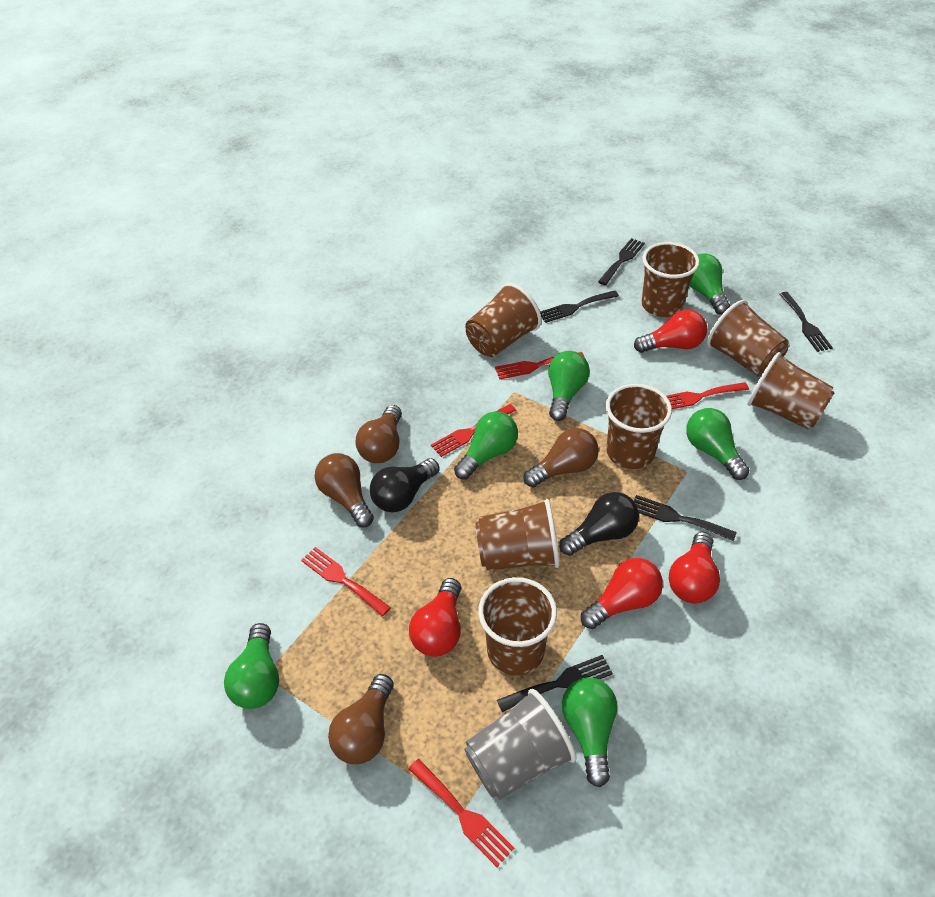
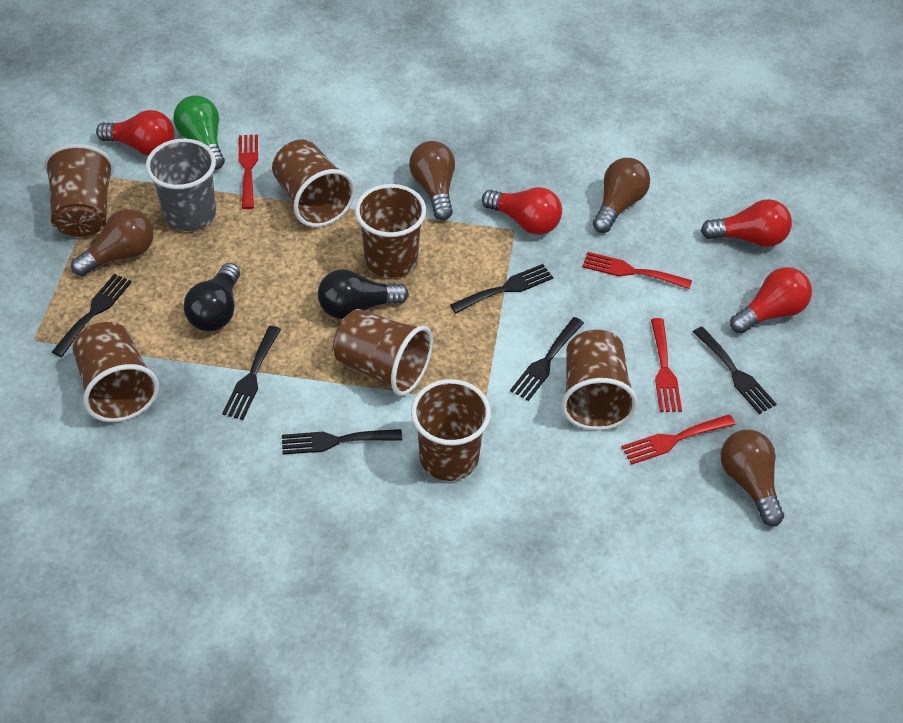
black fork: 5 -> 6
green light bulb: 6 -> 1
red fork: 5 -> 4

